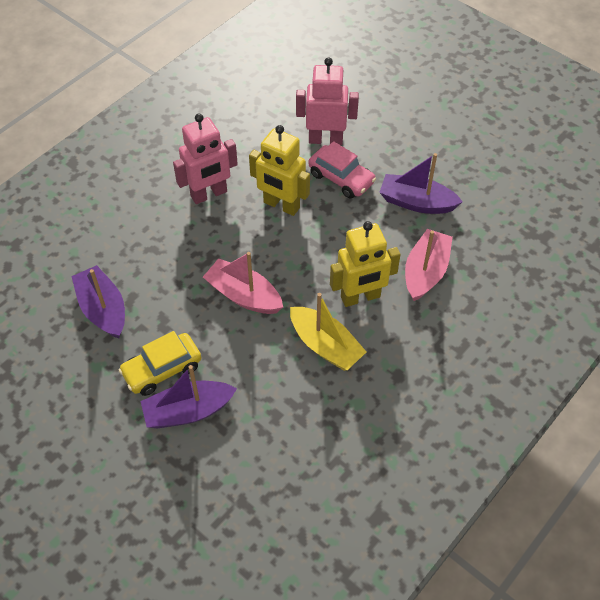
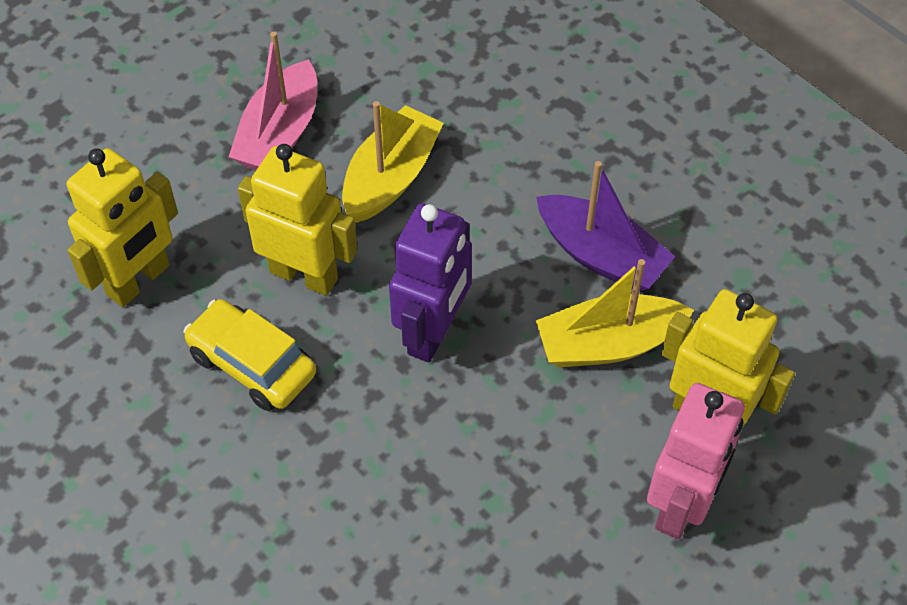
pink boat: 2 -> 1
pink car: 1 -> 0
pink robot: 2 -> 1
purple boat: 3 -> 1
purple robot: 0 -> 1
yellow boat: 1 -> 2
yellow robot: 2 -> 3

